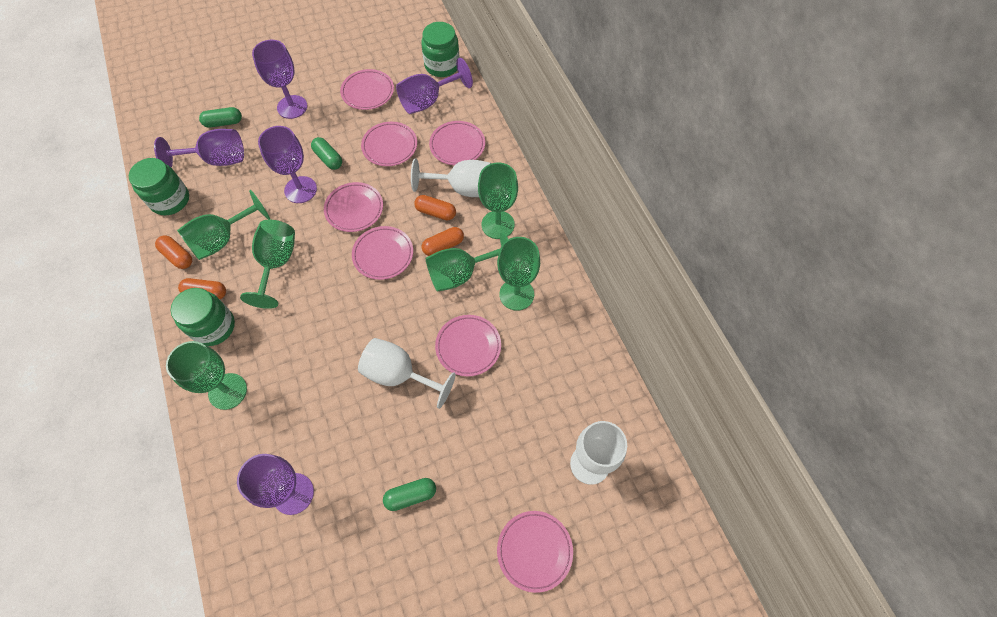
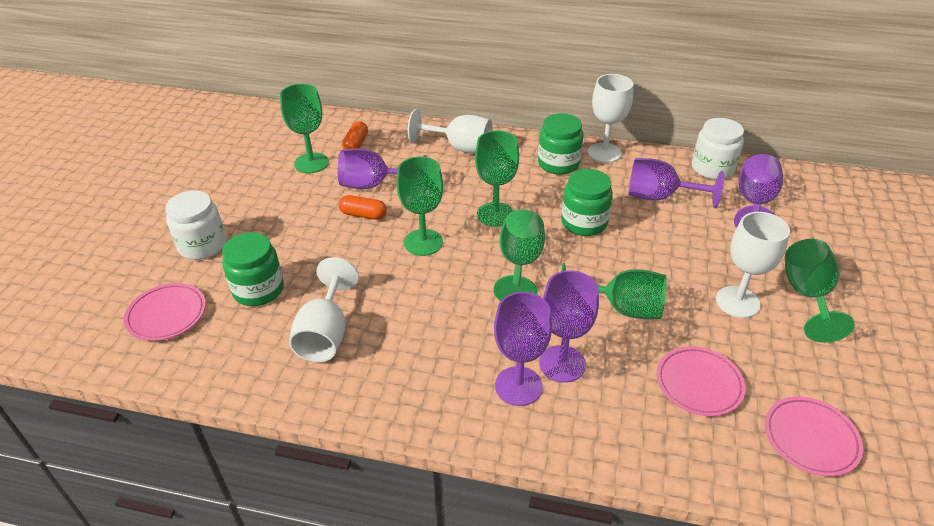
green capsule: 3 -> 0
orange capsule: 4 -> 2
pink plate: 7 -> 3
white goblet: 3 -> 4
white jar: 0 -> 2

